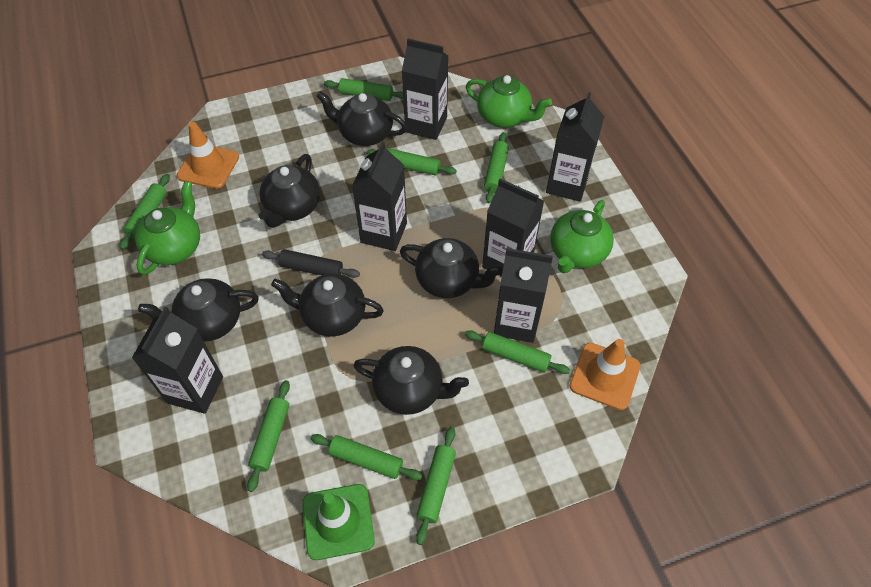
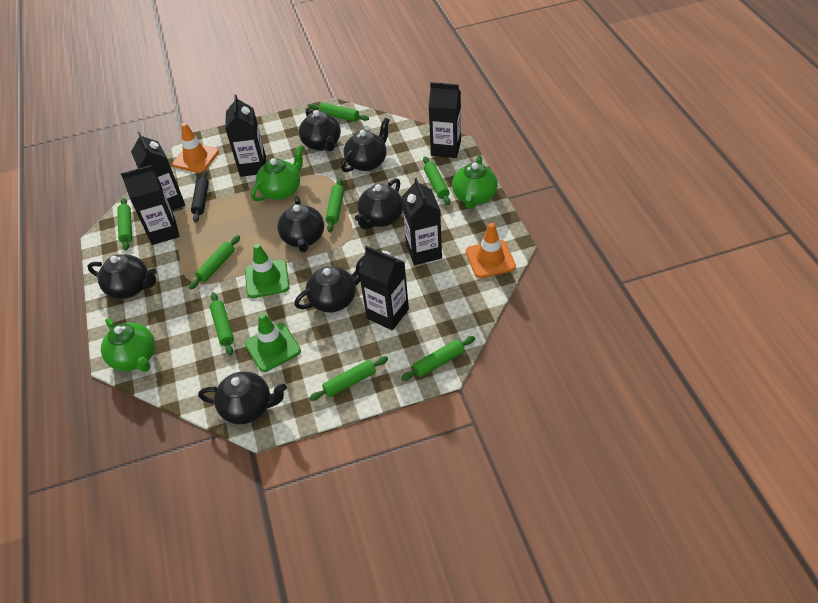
black teapot: 6 -> 7
green traffic cone: 1 -> 2

